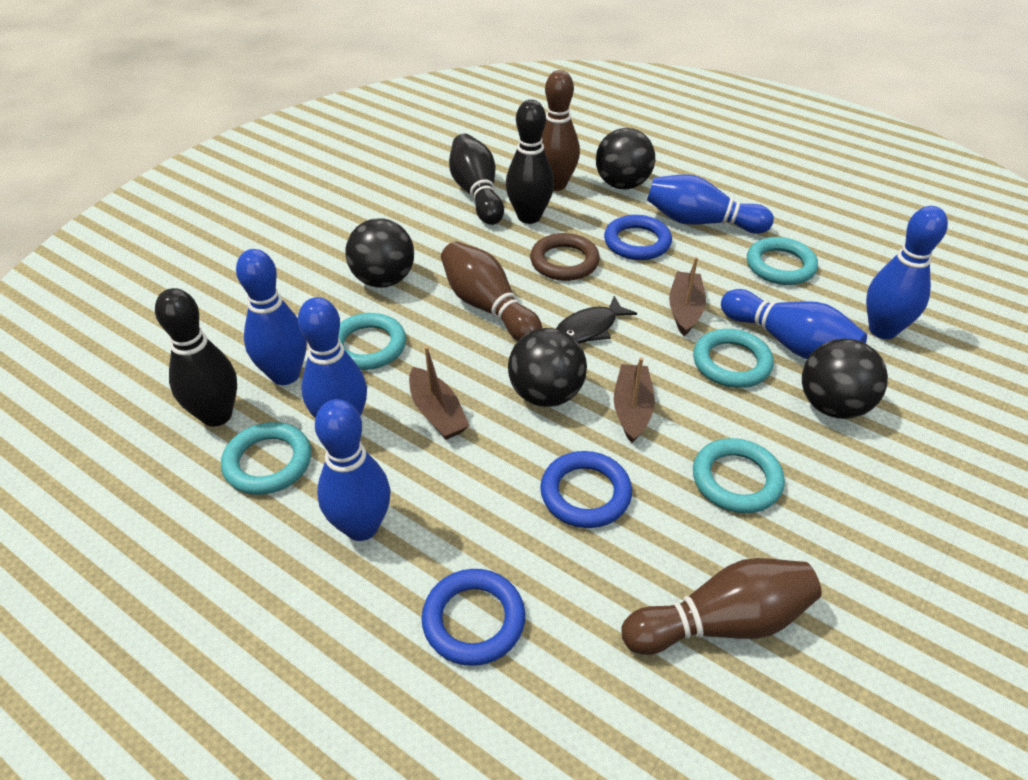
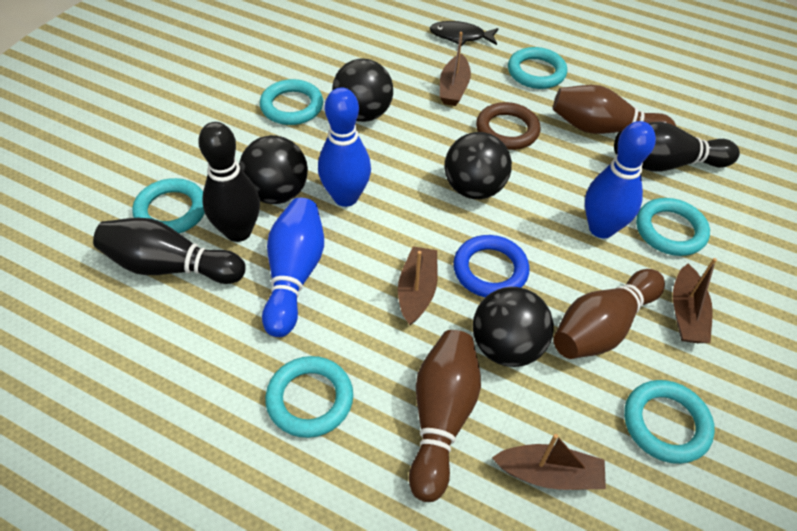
blue bowling pin: 6 -> 3
blue ring: 3 -> 1
brown boat: 3 -> 4
turquoise ring: 5 -> 6

